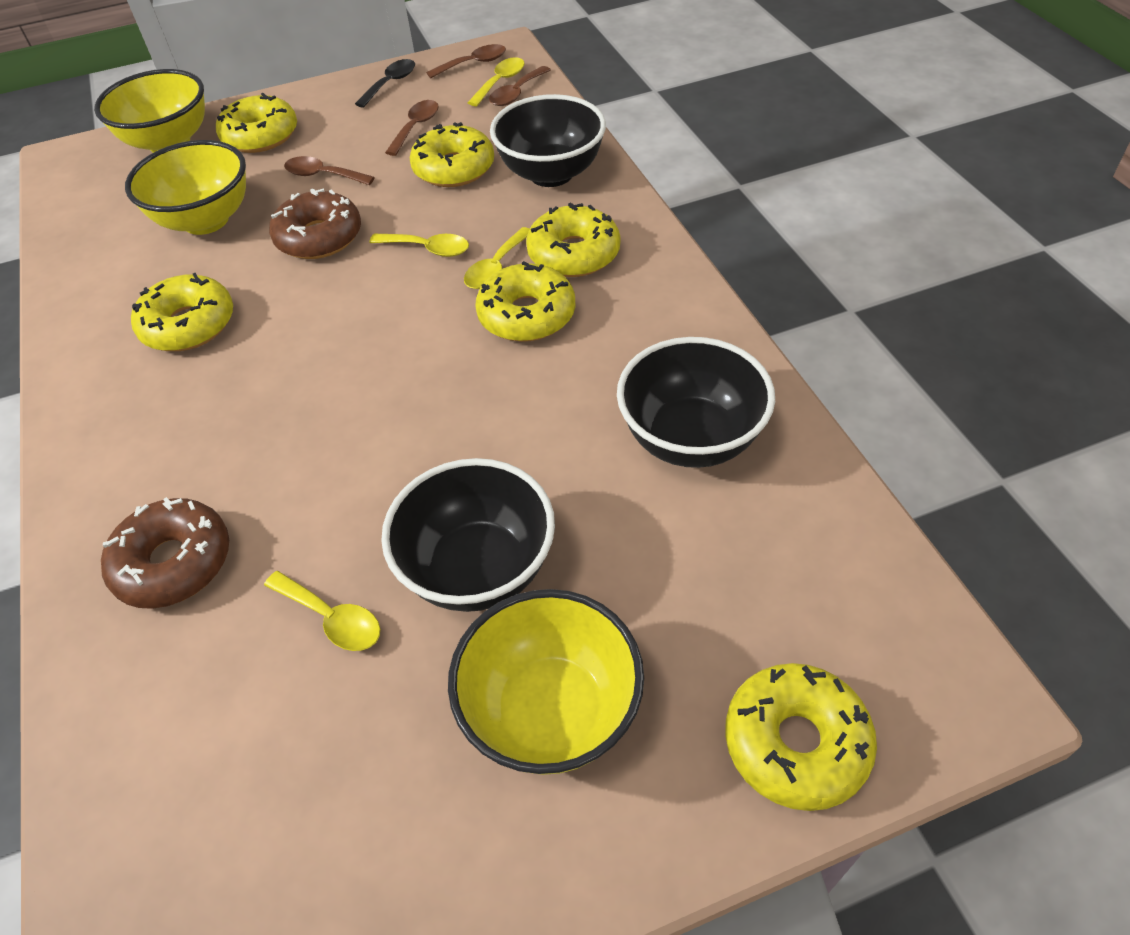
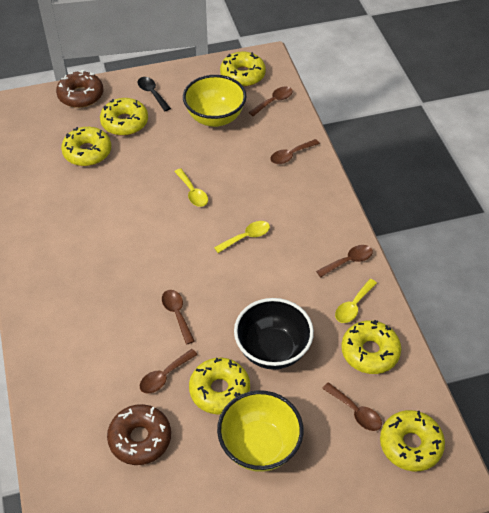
black bowl: 3 -> 1
brown spoon: 4 -> 6
yellow bowl: 3 -> 2
yellow spoon: 4 -> 3

